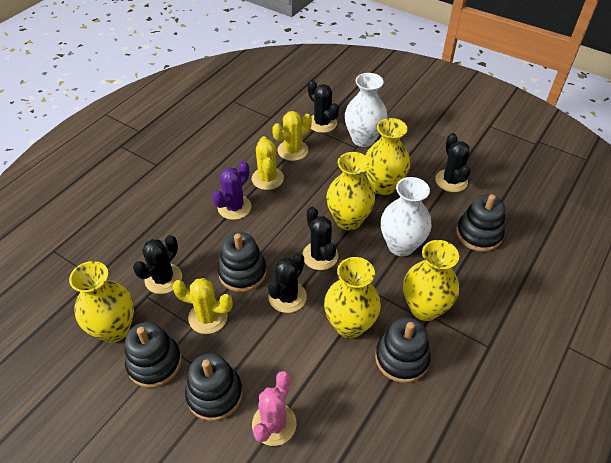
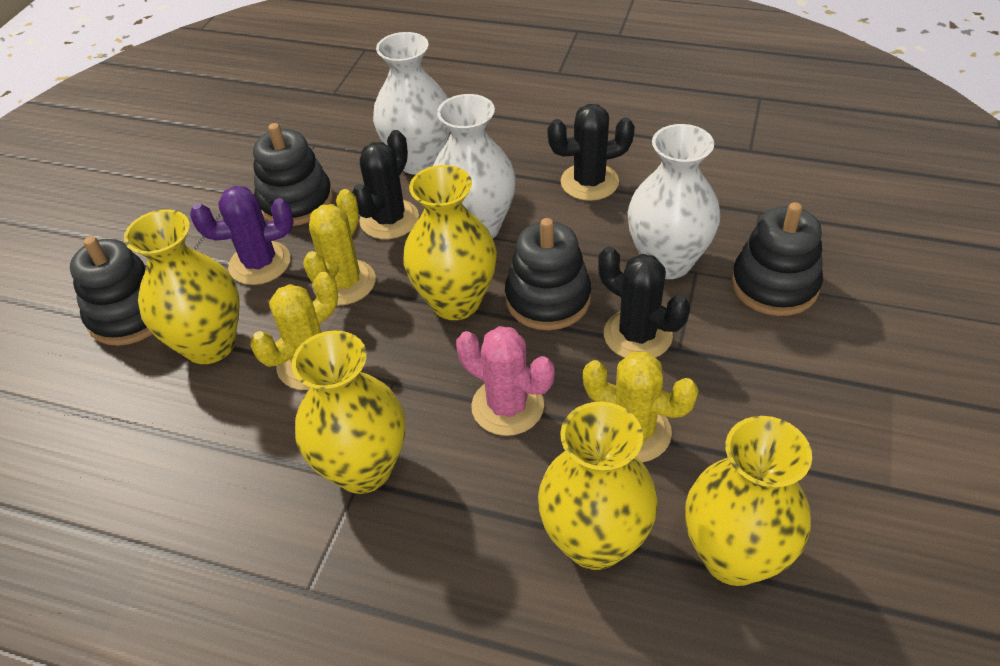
black cactus: 5 -> 3
black stacking toy: 5 -> 4
white vase: 2 -> 3

